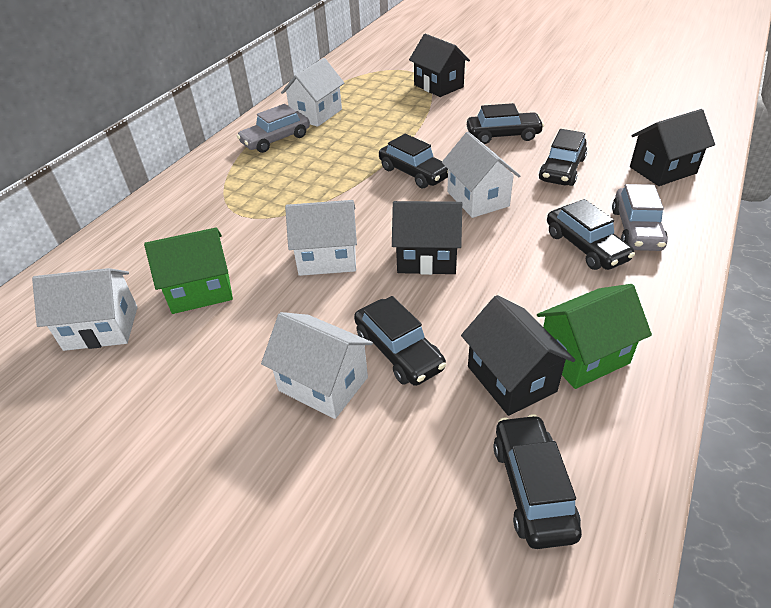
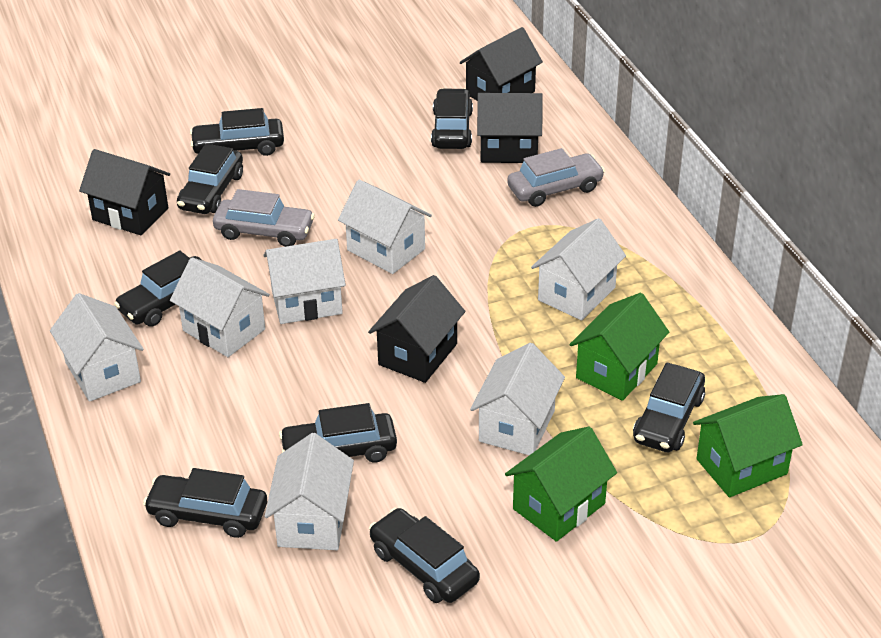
black car: 6 -> 8
green house: 2 -> 3
white house: 5 -> 7

